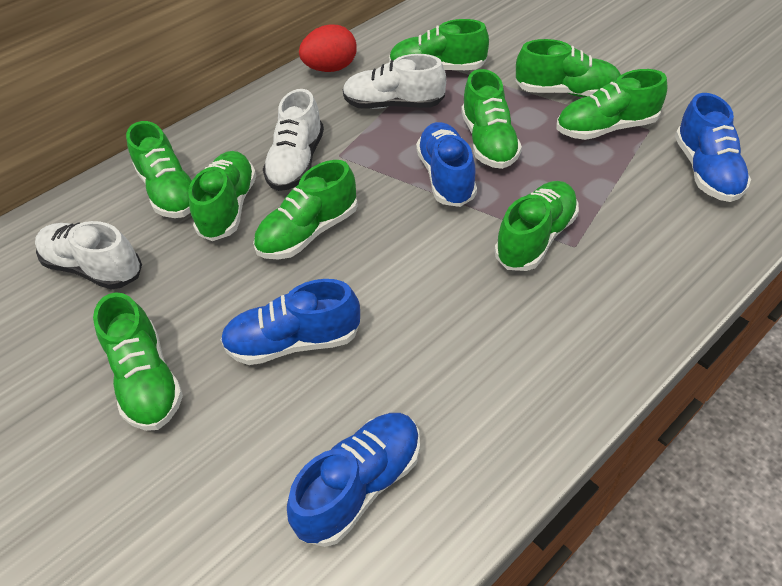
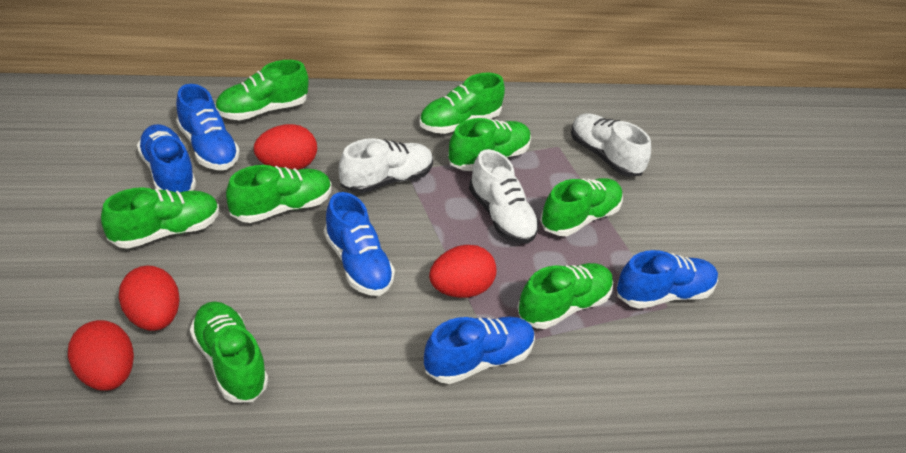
blue shoe: 4 -> 5
green shoe: 9 -> 8
red egg: 1 -> 4

